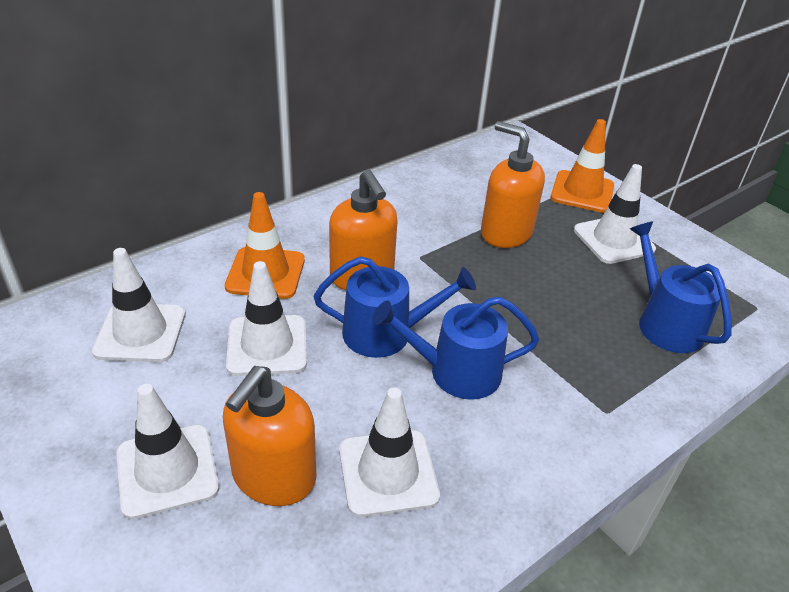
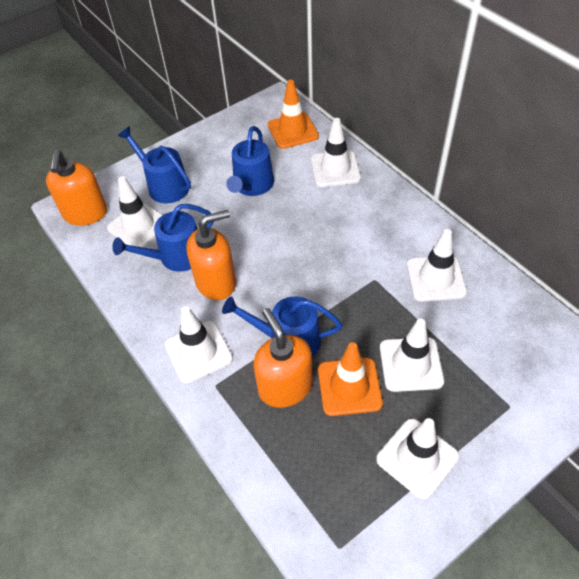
blue watering can: 3 -> 4
white traffic cone: 5 -> 6

